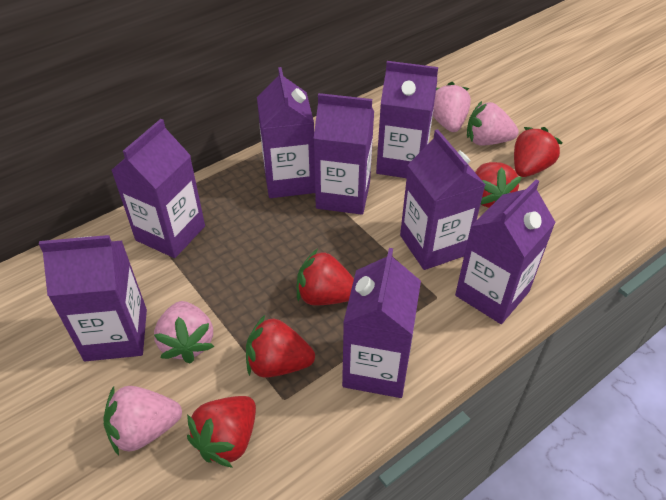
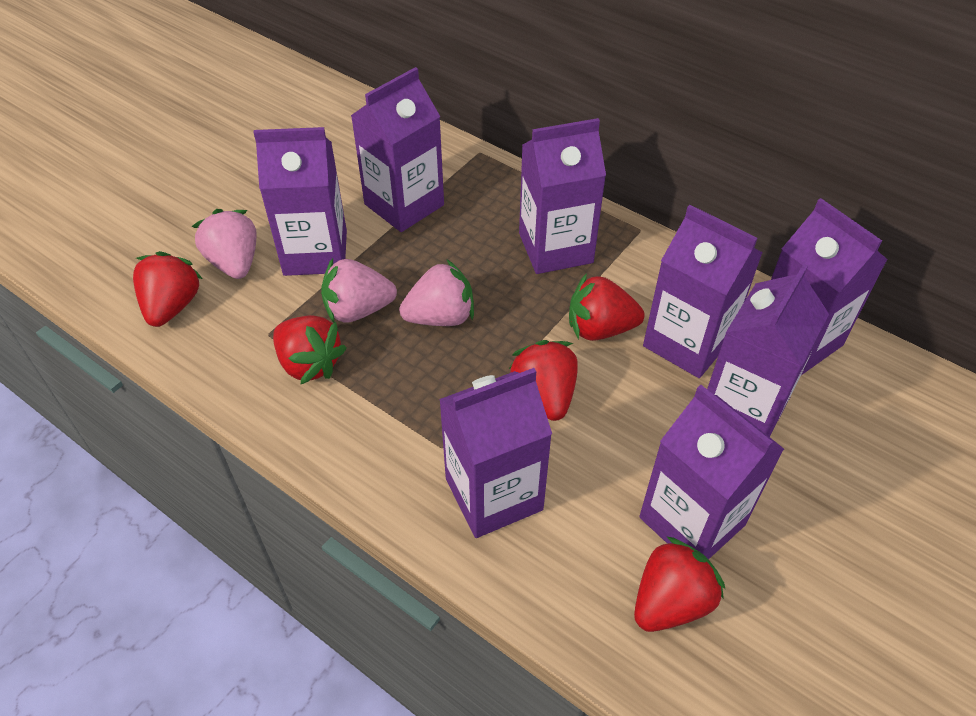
pink strawberry: 4 -> 3

